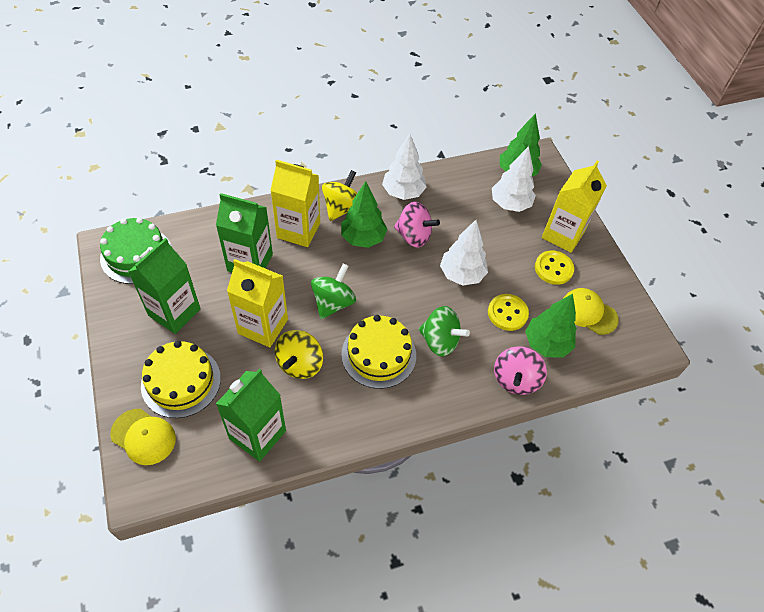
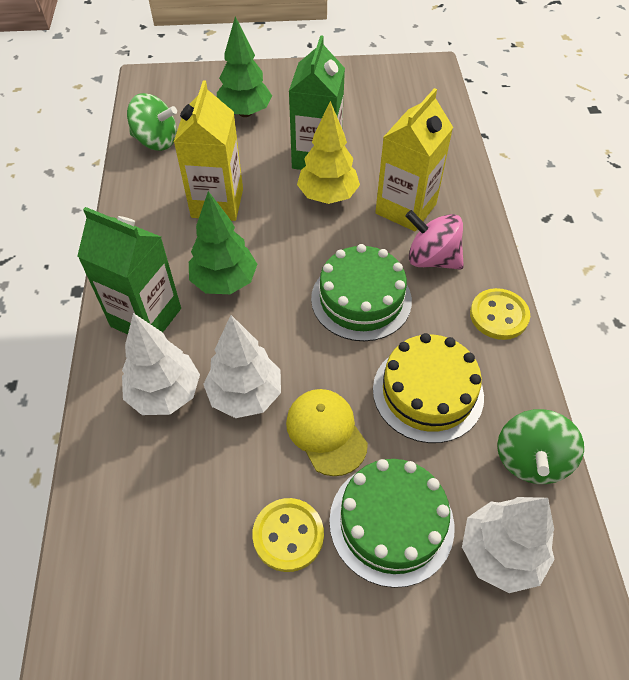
green cake: 1 -> 2
green carton: 3 -> 2
green tree: 3 -> 2
pink spinning top: 2 -> 1
yellow cake: 2 -> 1
yellow cap: 2 -> 1
yellow carton: 3 -> 2
yellow spinning top: 2 -> 0
yellow tree: 0 -> 1

